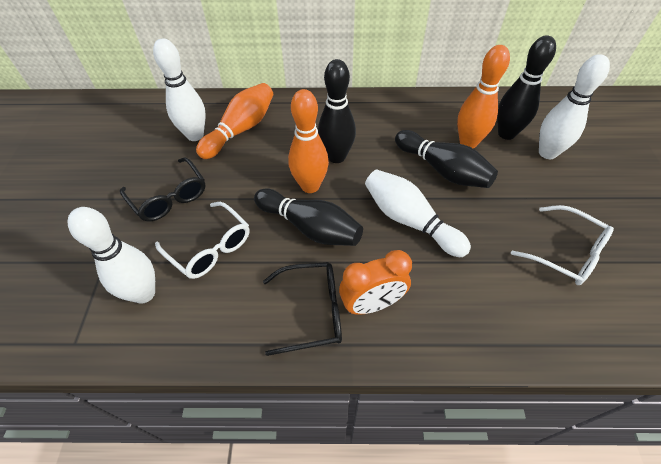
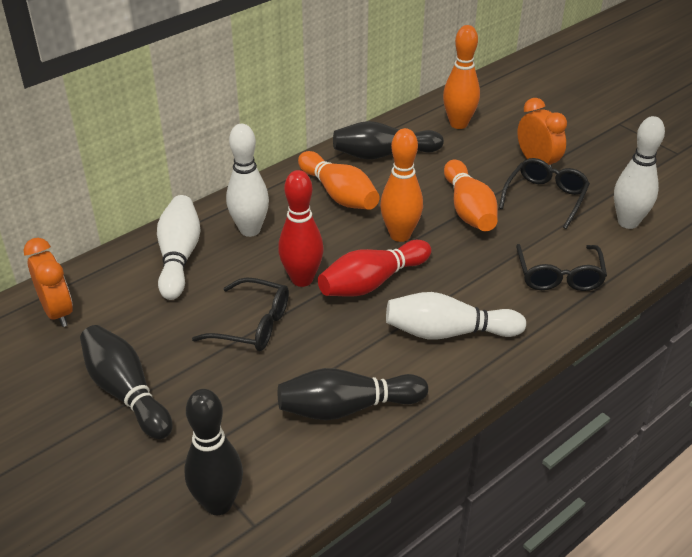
black glasses: 2 -> 3
orange bowling pin: 3 -> 4
orange clock: 1 -> 2
red bowling pin: 0 -> 2
white glasses: 2 -> 0

